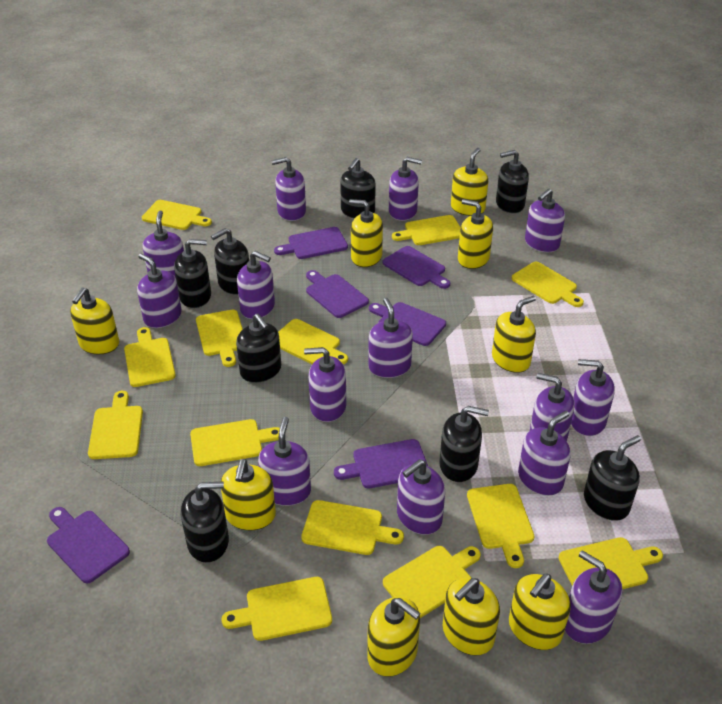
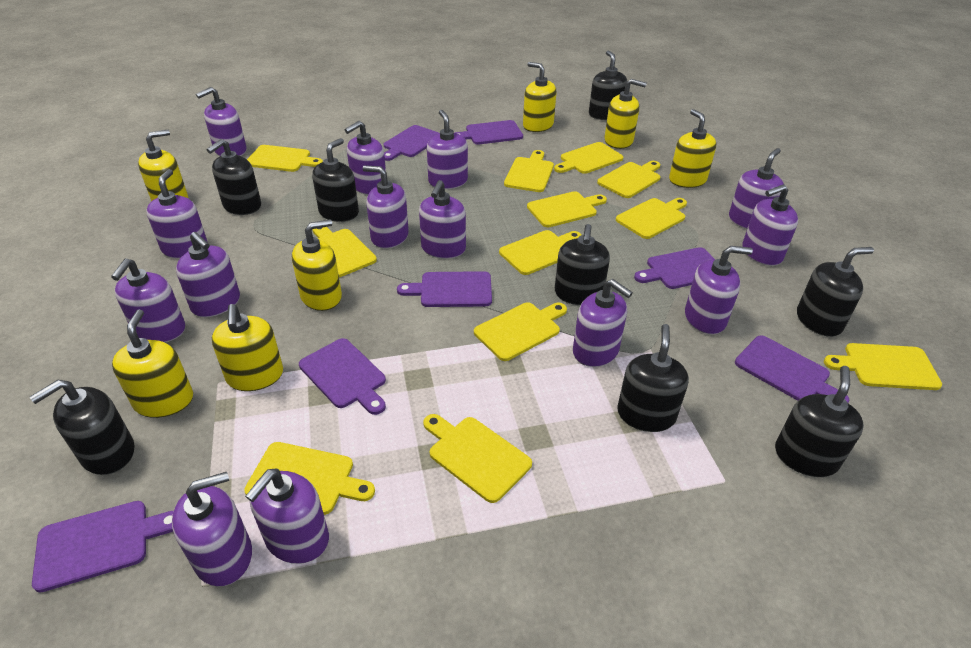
purple cutting board: 6 -> 7
yellow cutting board: 13 -> 12
yellow soap dispenser: 9 -> 7

